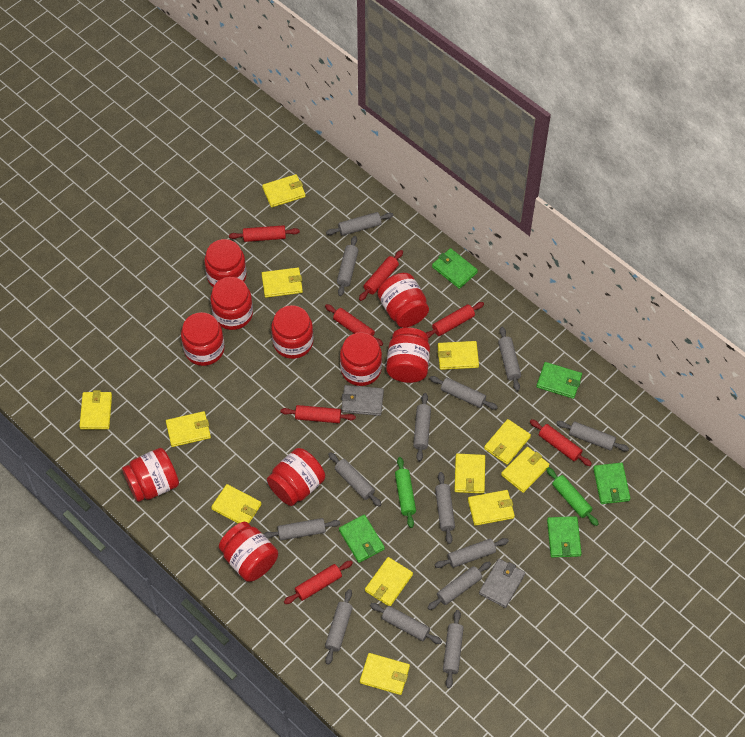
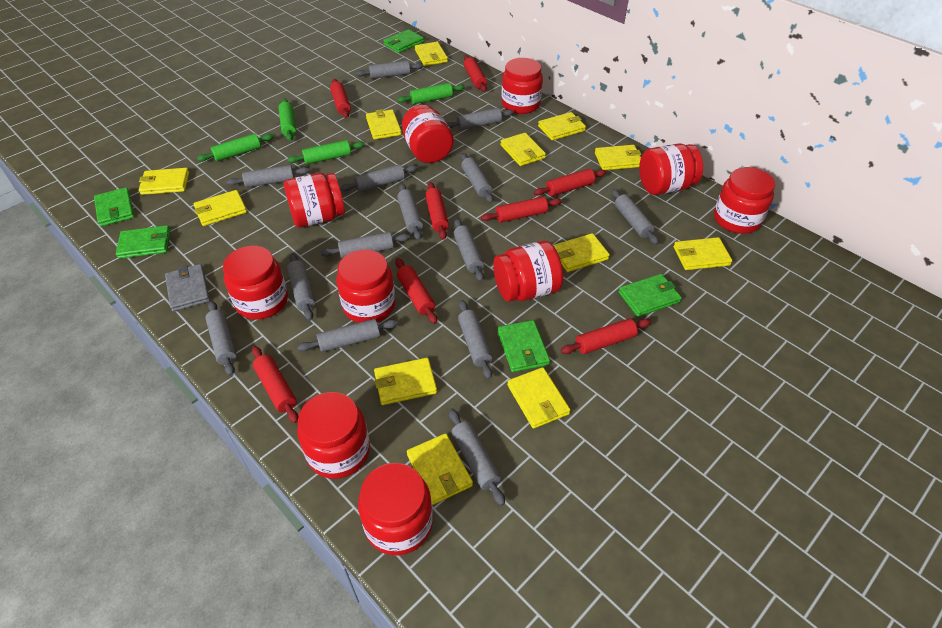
green rolling pin: 2 -> 4
grey wallet: 2 -> 1
red rolling pin: 7 -> 8

